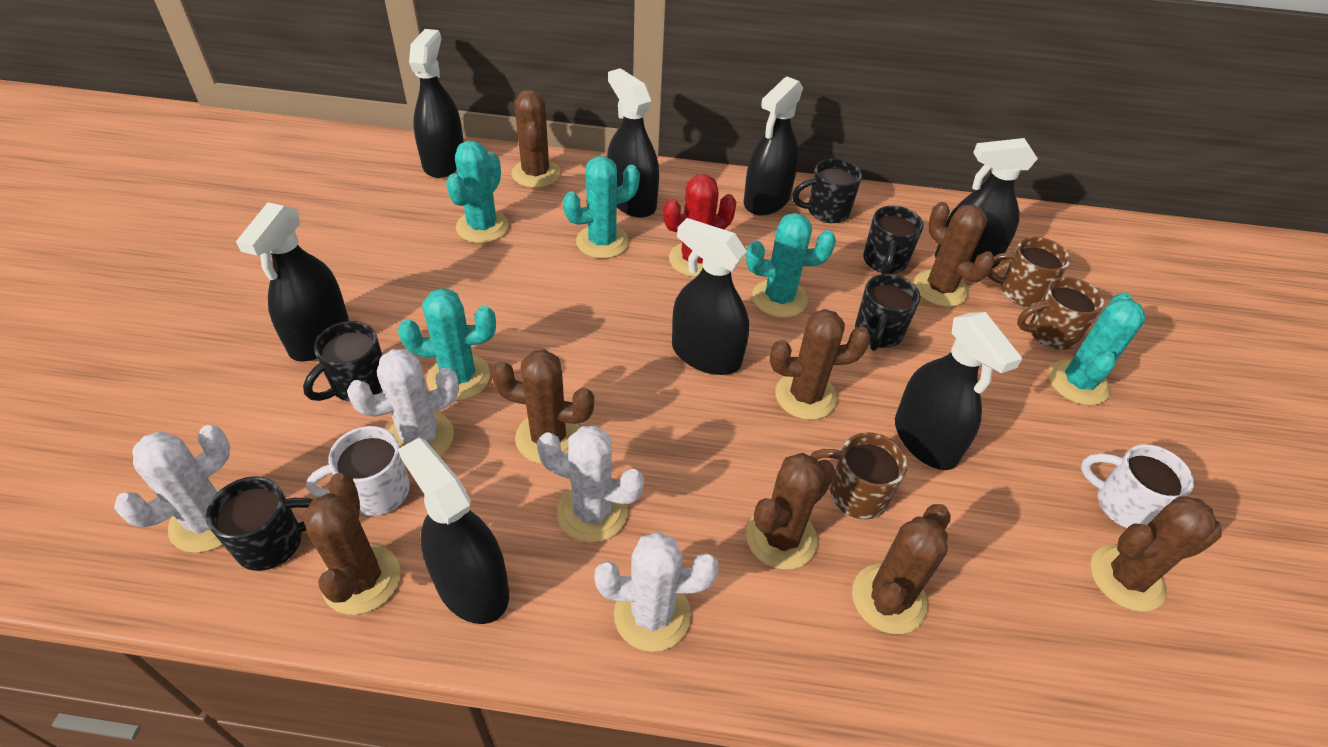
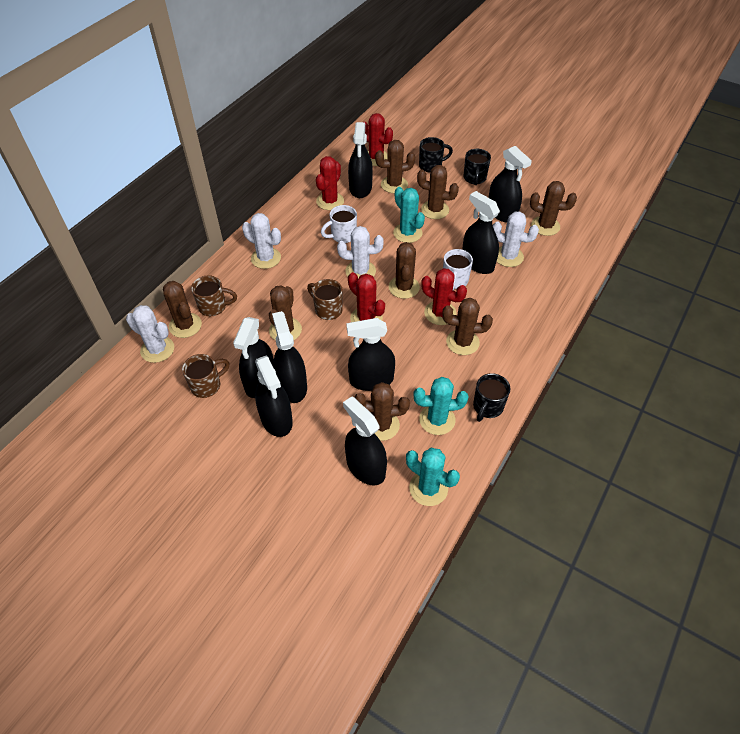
black mug: 5 -> 3
red cactus: 1 -> 4
turquoise cactus: 5 -> 3

